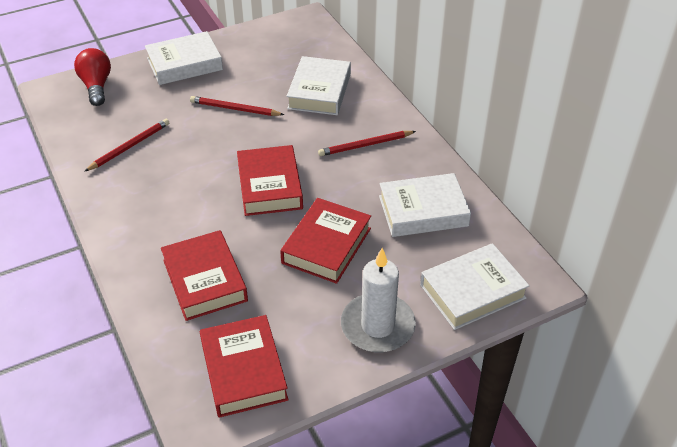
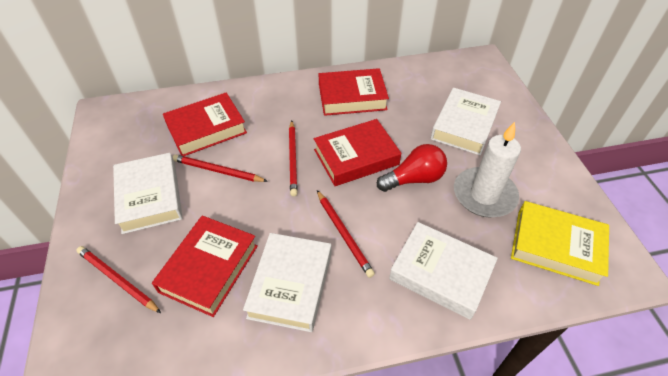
red pencil: 3 -> 4
yellow book: 0 -> 1

